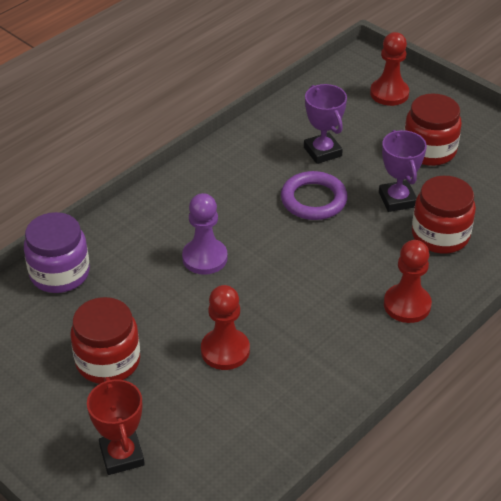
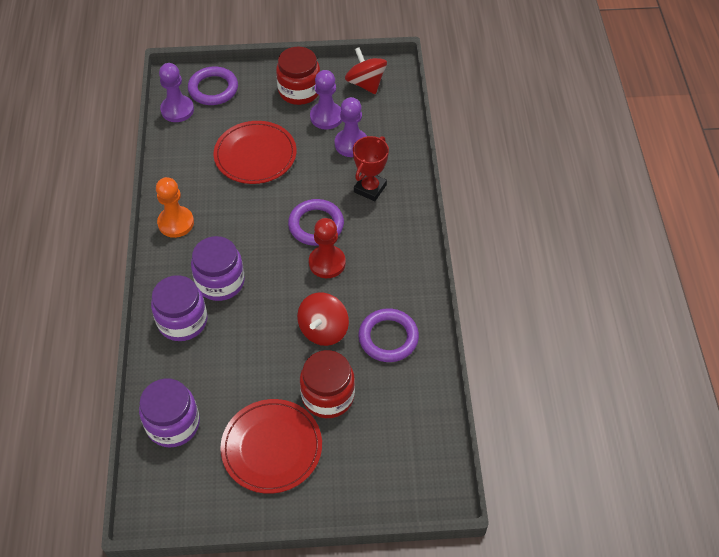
orange pawn: 0 -> 1
purple jar: 1 -> 3
purple pawn: 1 -> 3
purple ring: 1 -> 3
purple trophy: 2 -> 0
red jar: 3 -> 2
red pawn: 3 -> 1
red plate: 0 -> 2
red spinning top: 0 -> 2

